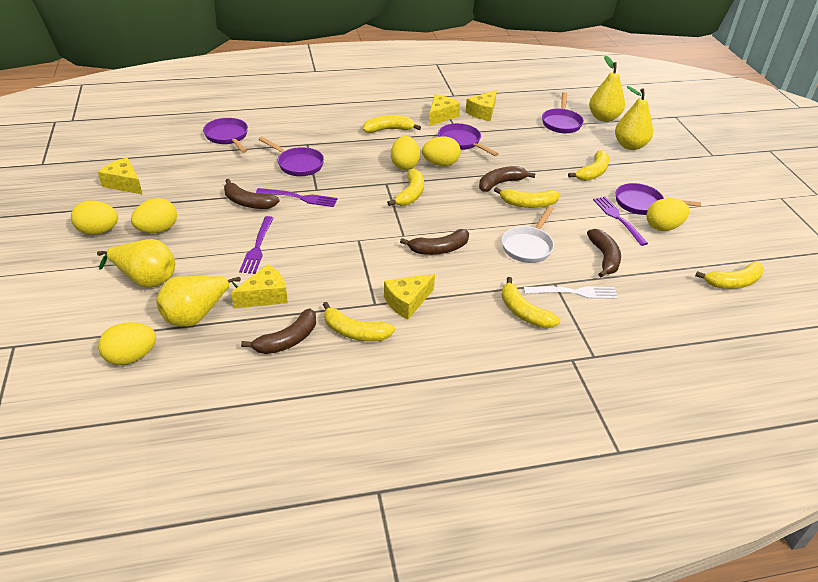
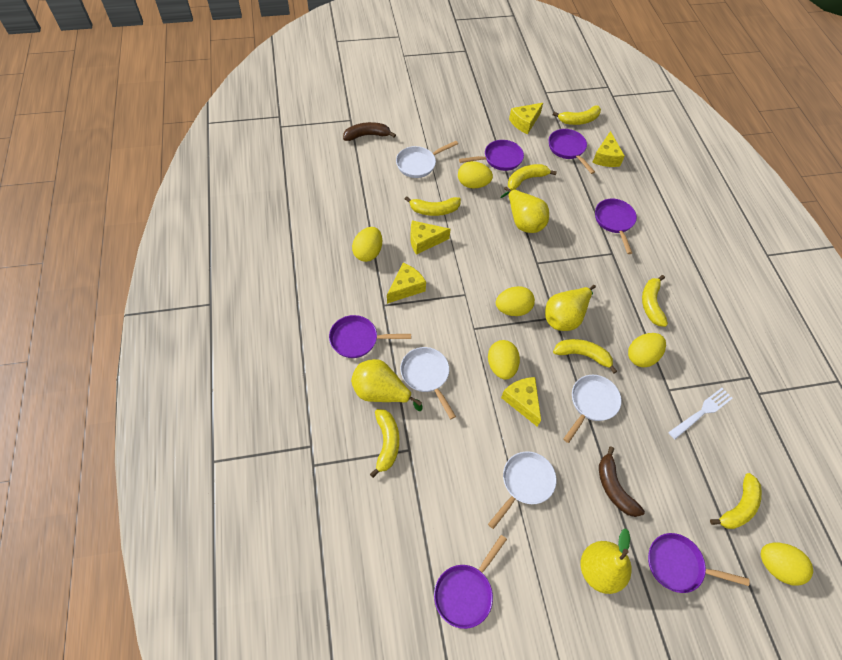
brown banana: 5 -> 2
purple fork: 3 -> 0
purple pan: 5 -> 6
white pan: 1 -> 4

